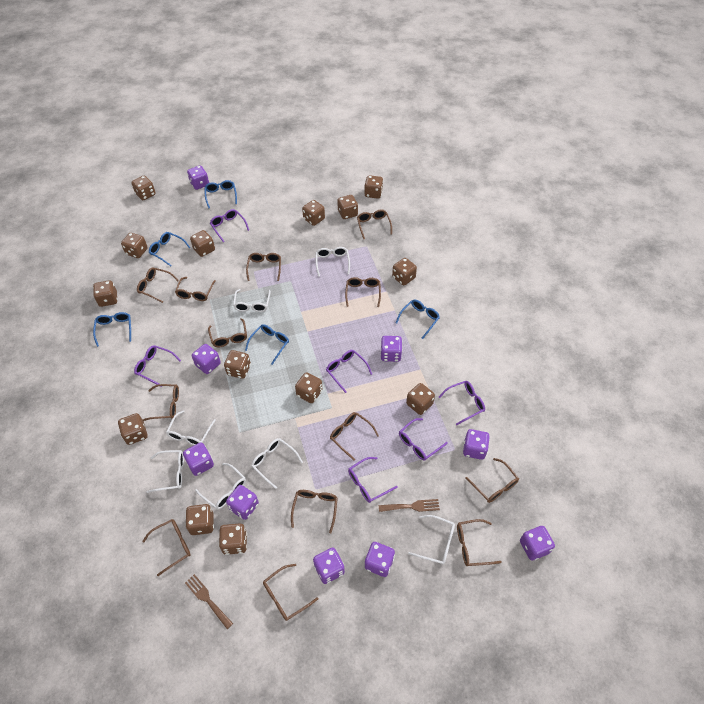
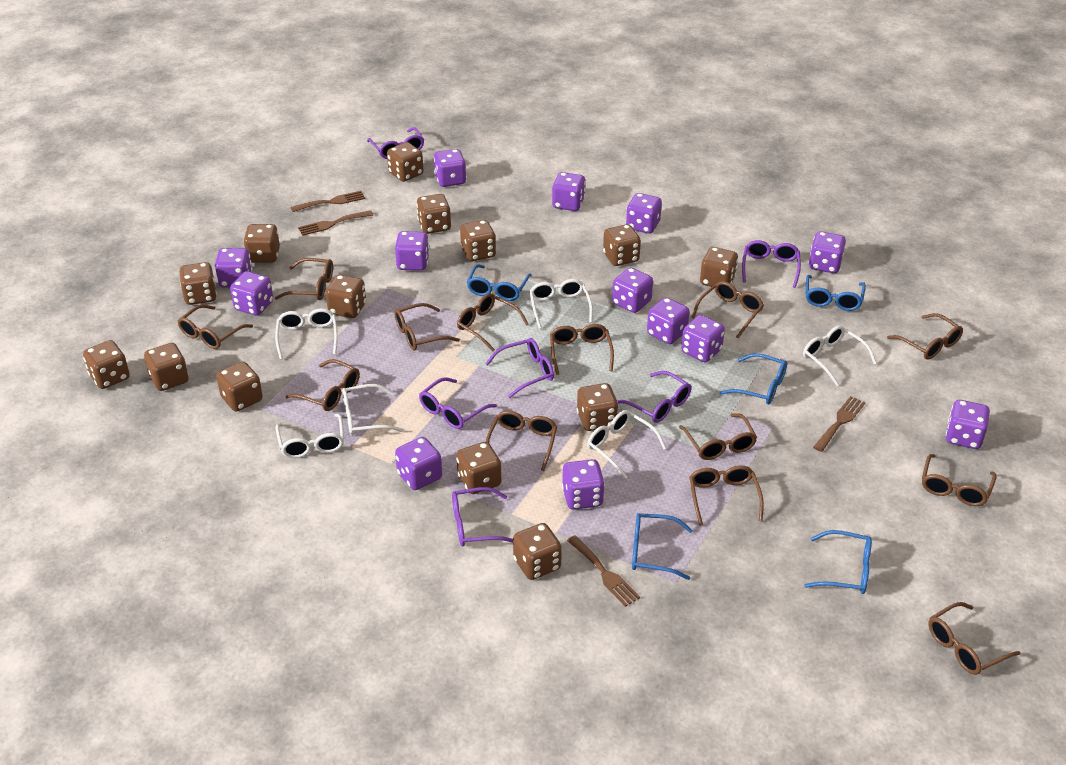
brown fork: 2 -> 4
purple dice: 9 -> 13
white glasses: 7 -> 6

